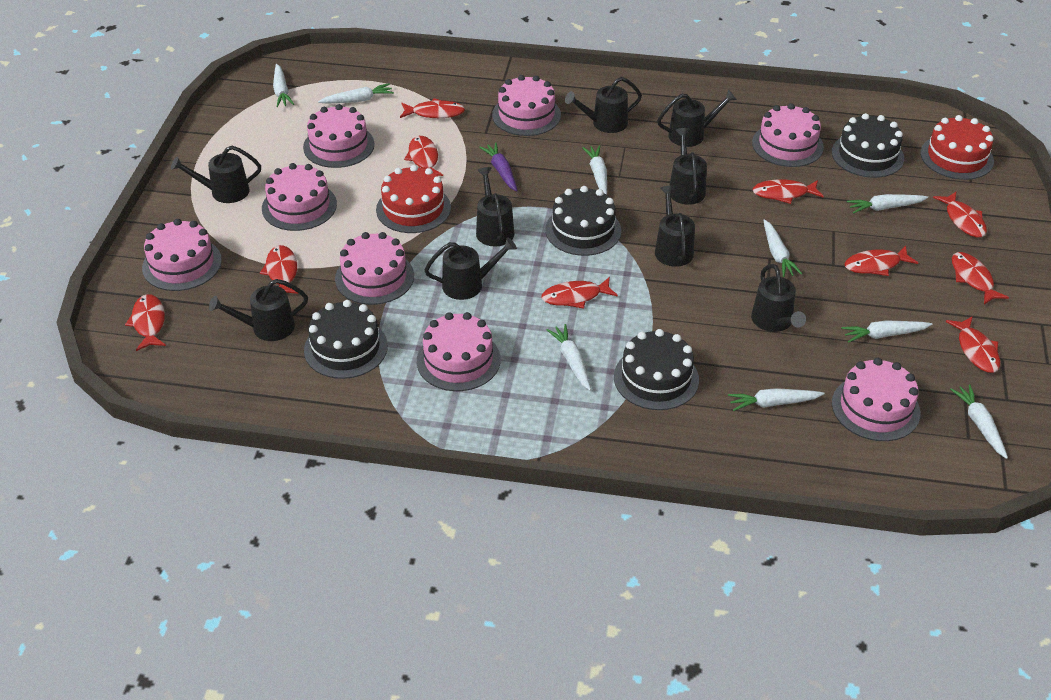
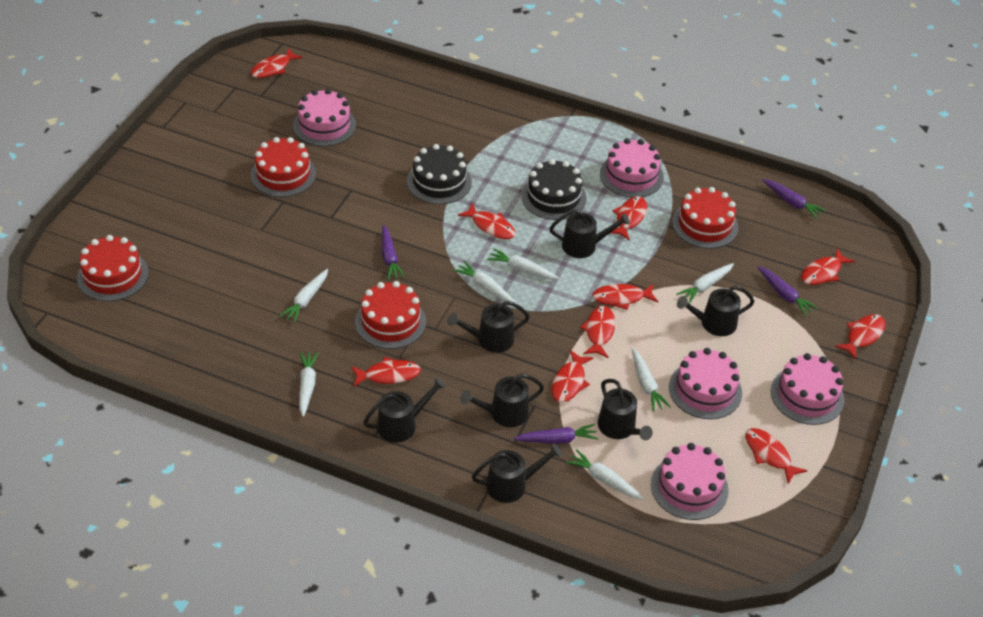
black cake: 4 -> 2
black watering can: 9 -> 7
pink cake: 8 -> 5
purple carrot: 1 -> 4
red cake: 2 -> 4
white carrot: 9 -> 7

